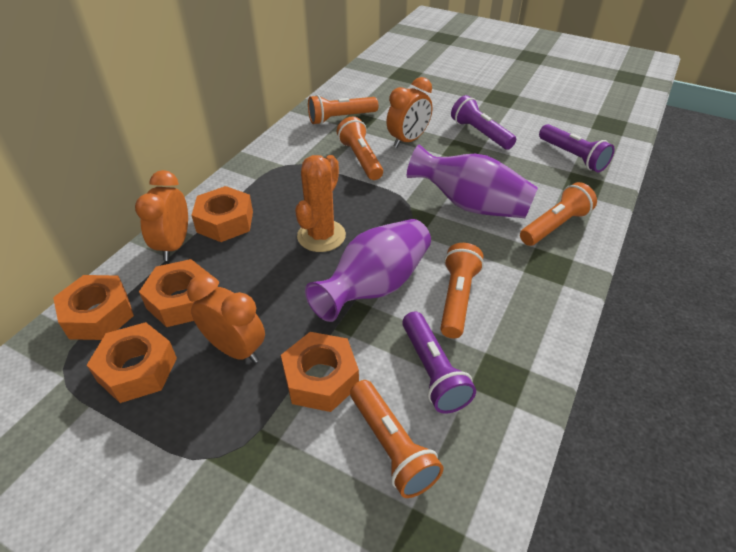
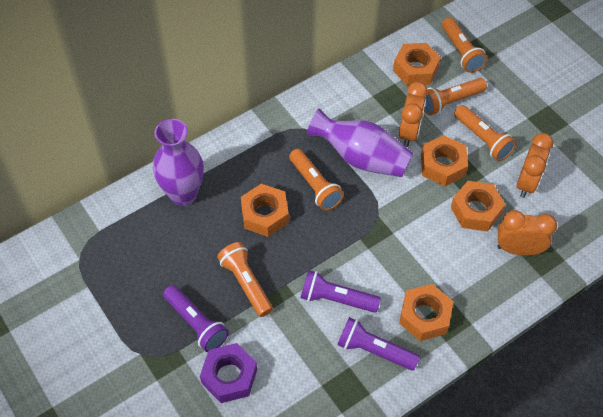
orange cactus: 1 -> 0
purple nut: 0 -> 1

